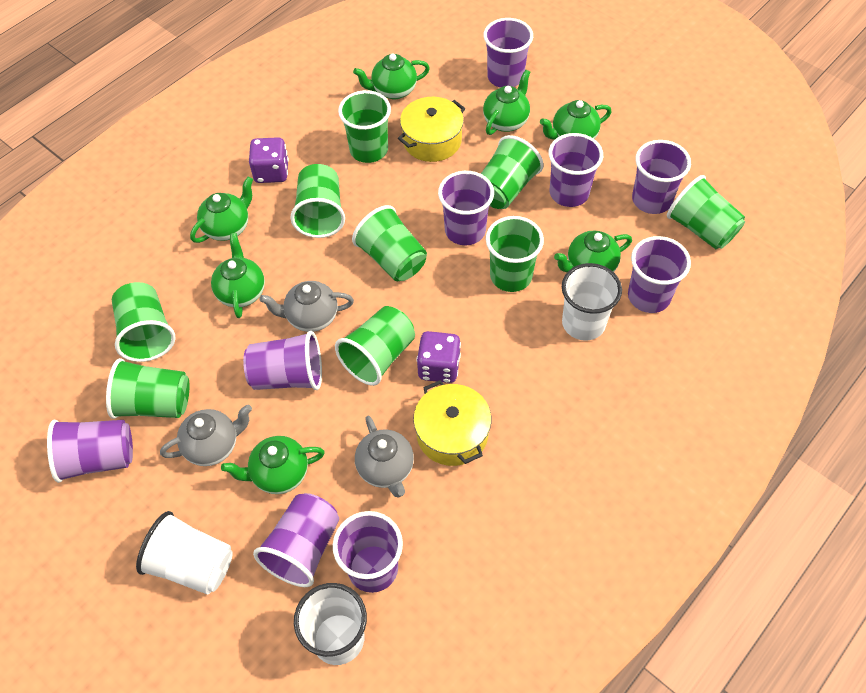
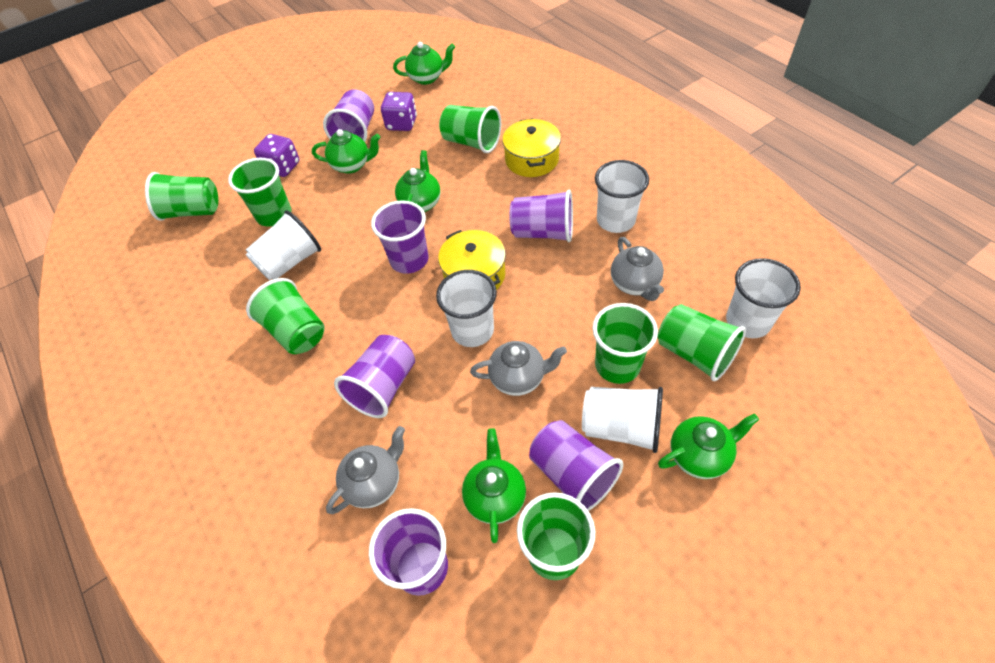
green cup: 9 -> 7
green teapot: 7 -> 5
purple cup: 9 -> 6
white cup: 3 -> 5

